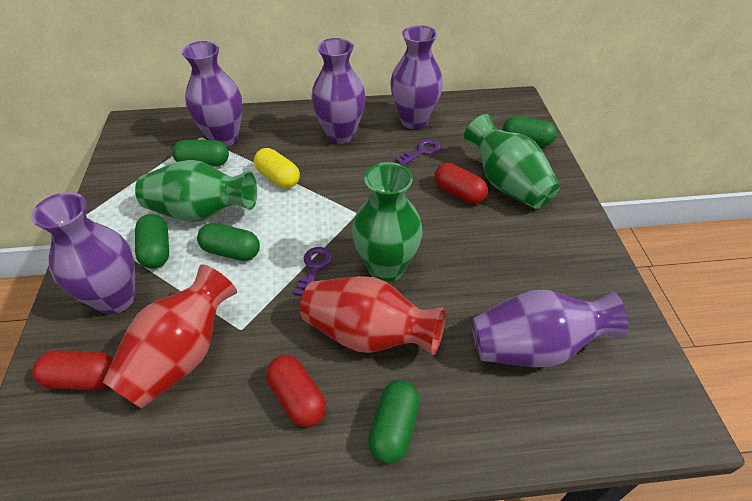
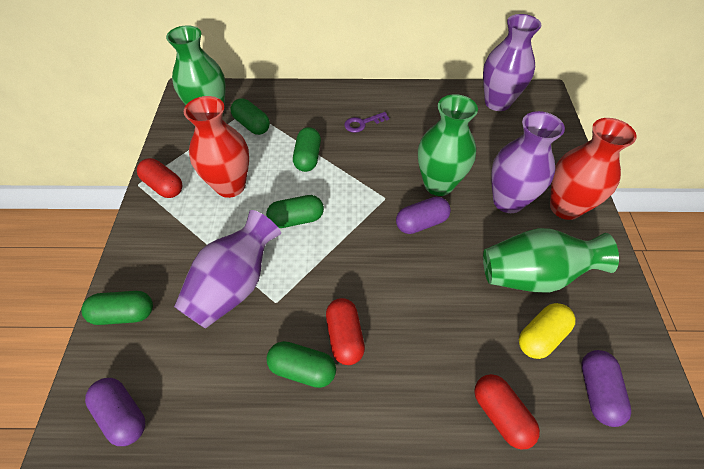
purple capsule: 0 -> 3
purple key: 2 -> 1
purple vase: 5 -> 3

